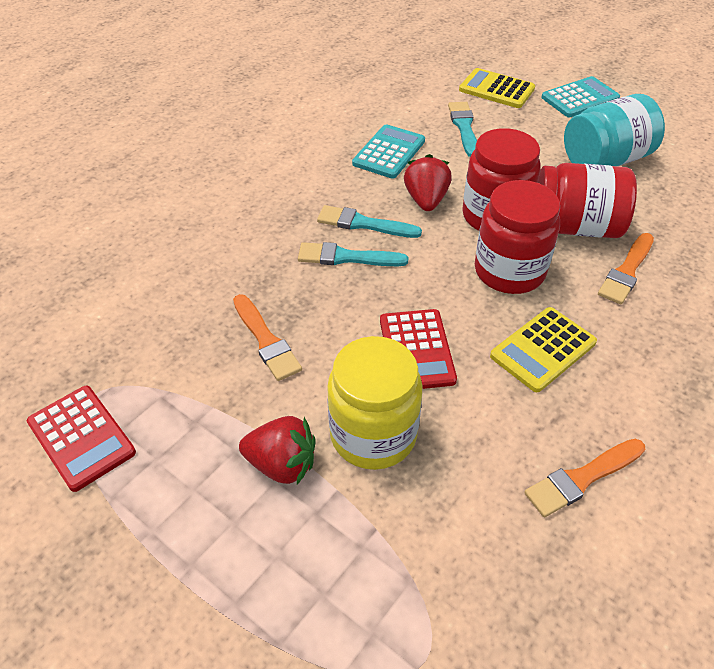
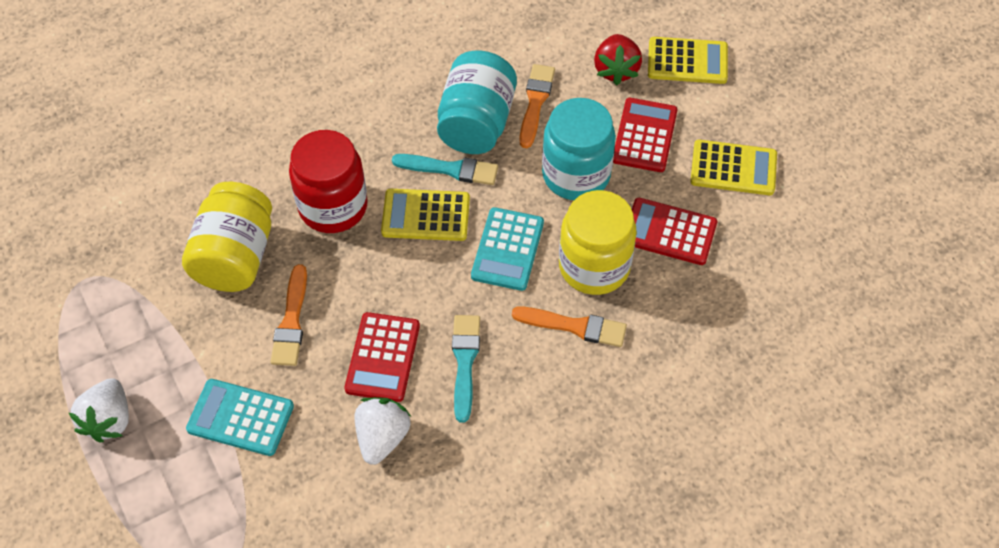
red calculator: 2 -> 3
red jar: 3 -> 1
red strawberry: 2 -> 1
turquoise brush: 3 -> 2
turquoise jar: 1 -> 2
white strawberry: 0 -> 2
yellow calculator: 2 -> 3
yellow jar: 1 -> 2

